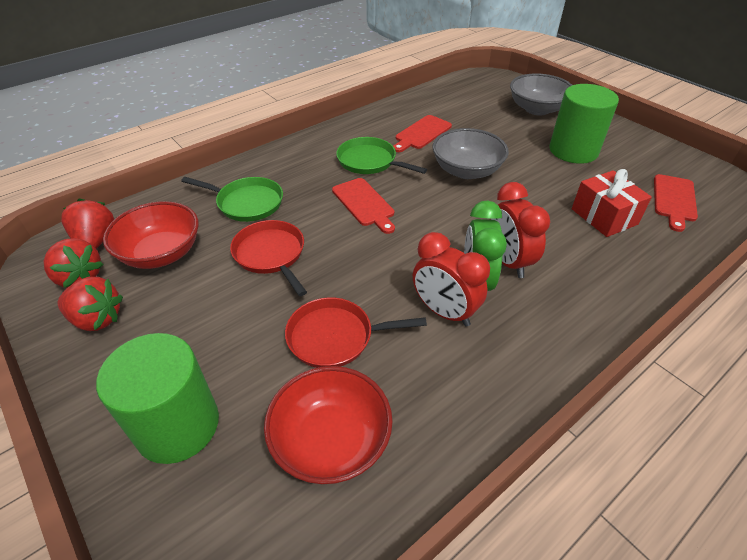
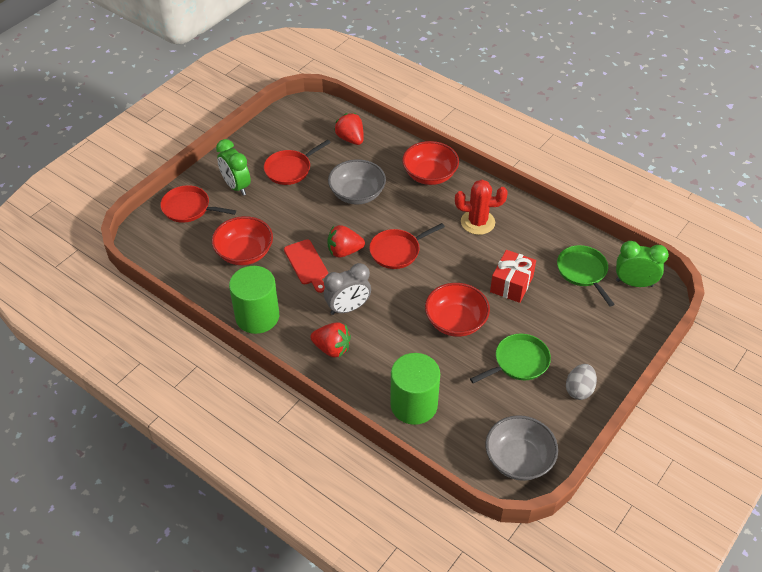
green clock: 1 -> 2
grey clock: 0 -> 1
grey egg: 0 -> 1
red bowl: 2 -> 3
red cactus: 0 -> 1
red clock: 2 -> 0
red cutting board: 3 -> 1
red pan: 2 -> 3

